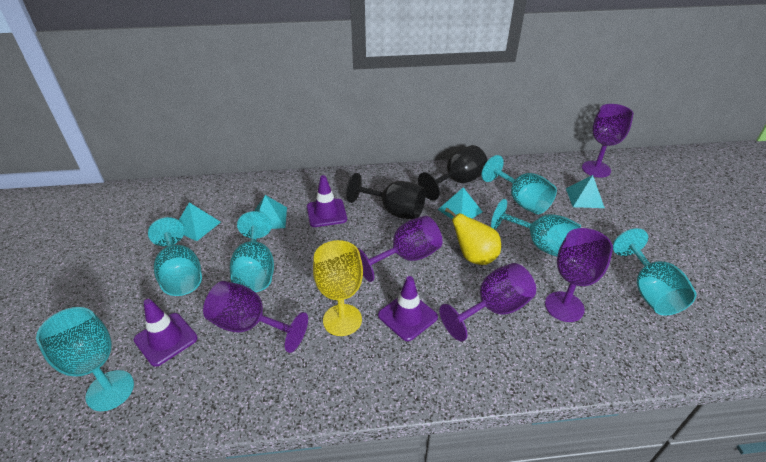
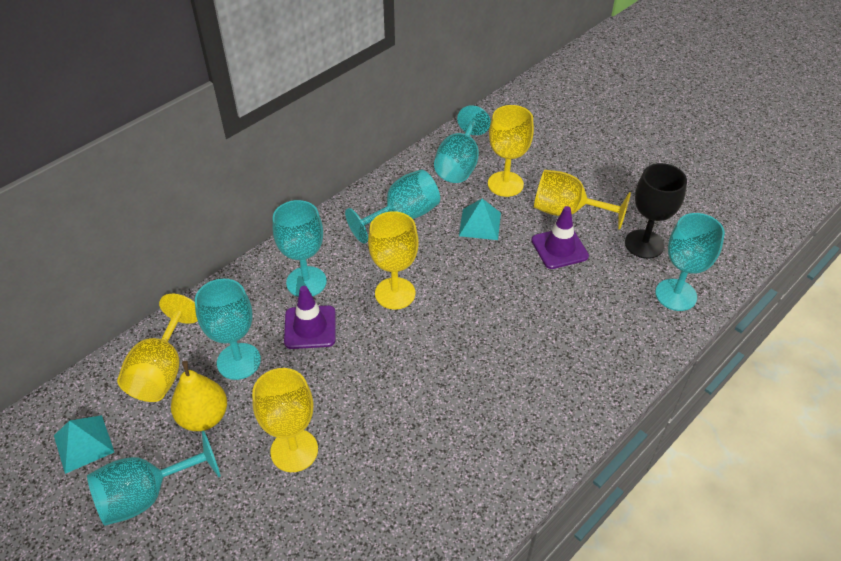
black goblet: 2 -> 1
purple goblet: 5 -> 0
purple traffic cone: 3 -> 2
turquoise pyramid: 4 -> 2
yellow goblet: 1 -> 5

